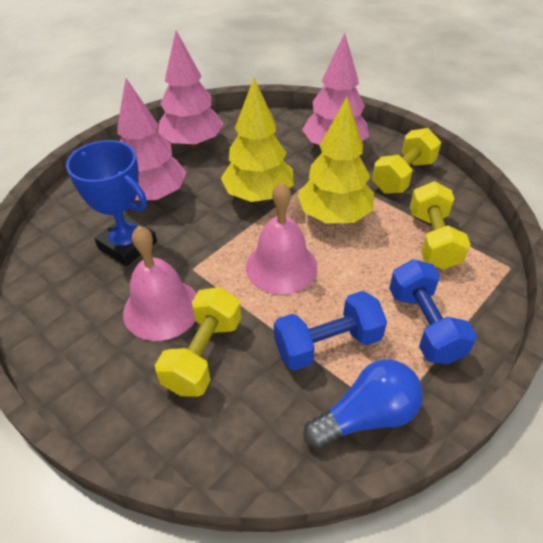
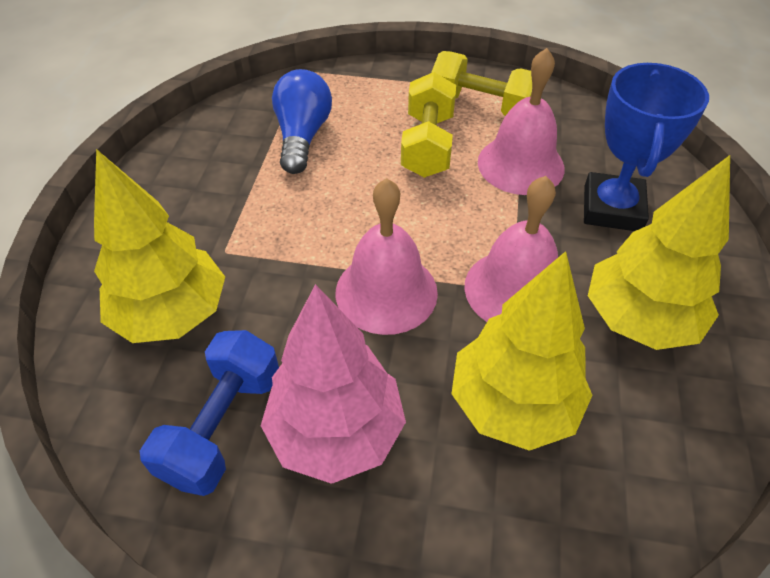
blue dumbbell: 2 -> 1
pink bell: 2 -> 3
pink tree: 3 -> 1
yellow dumbbell: 3 -> 2
yellow tree: 2 -> 3

